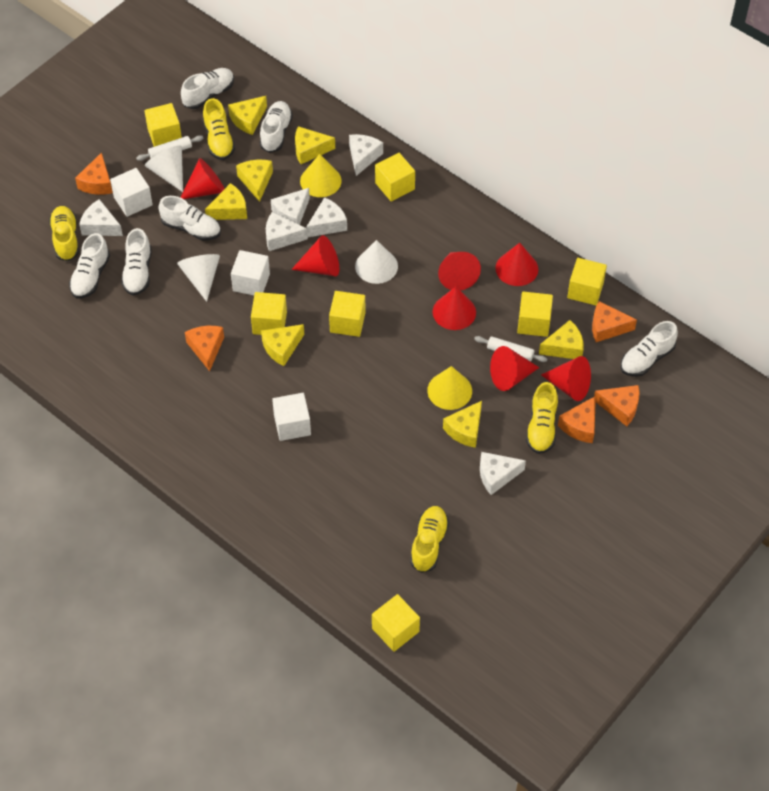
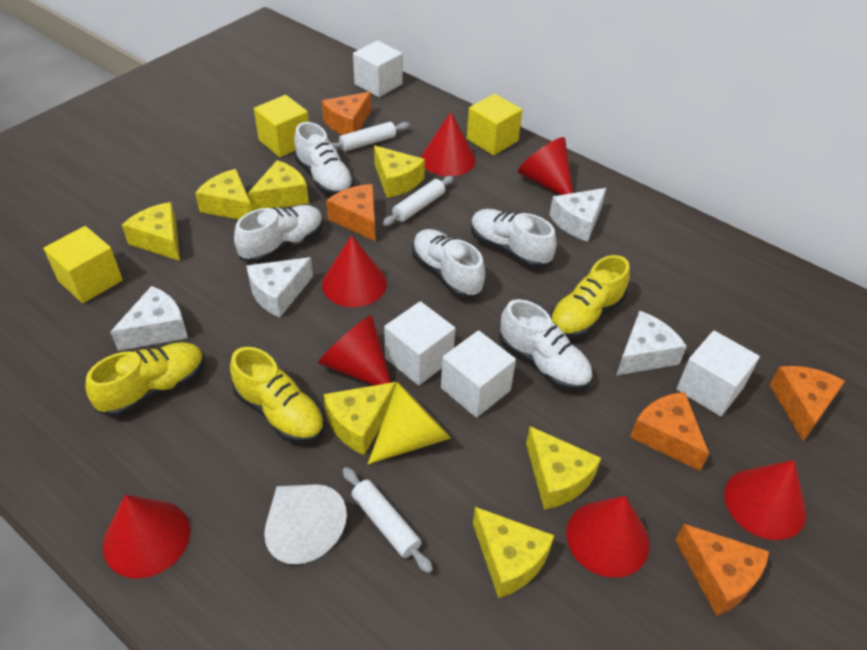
white cheese: 6 -> 4
white cone: 3 -> 1
white cube: 3 -> 4
white rolling pin: 2 -> 3
white shoe: 6 -> 5
yellow cone: 2 -> 1
yellow cube: 7 -> 3
yellow shoe: 4 -> 3

